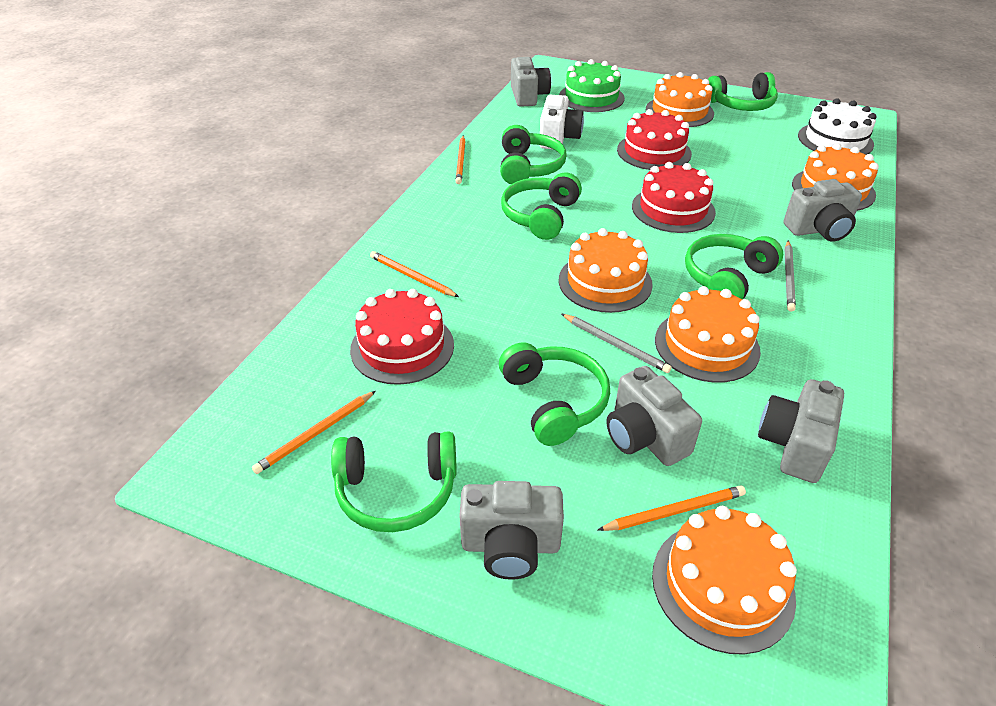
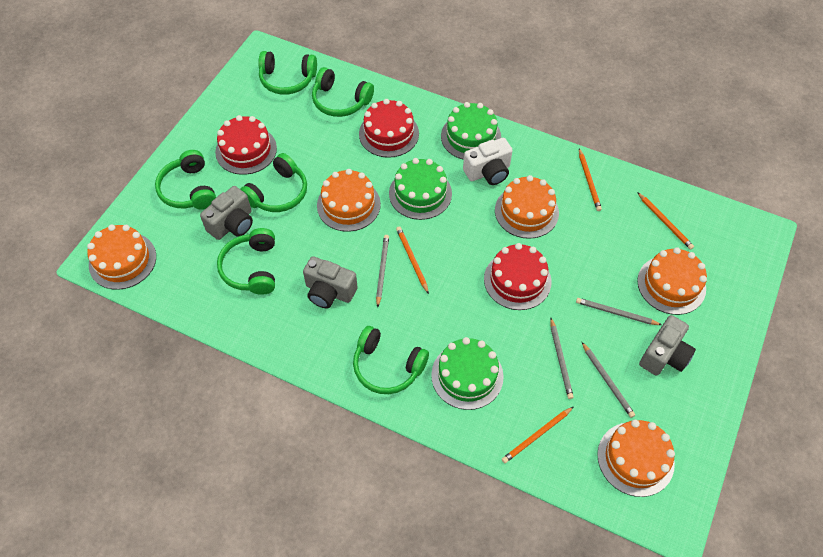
green cake: 1 -> 3
grey camera: 5 -> 3
grey pencil: 2 -> 4
white cake: 1 -> 0

